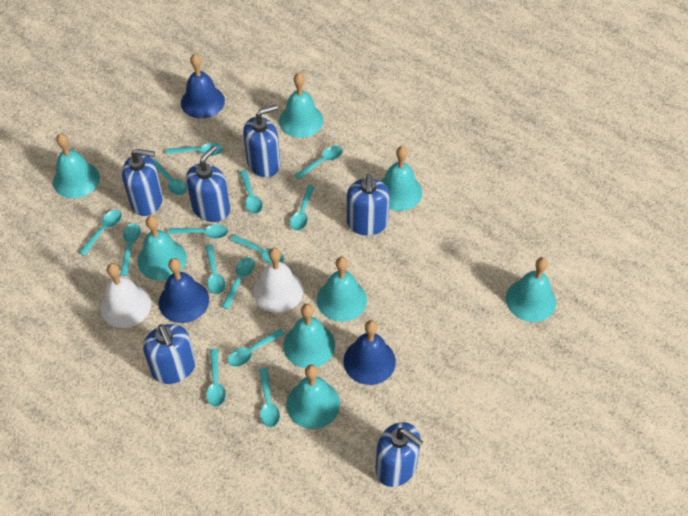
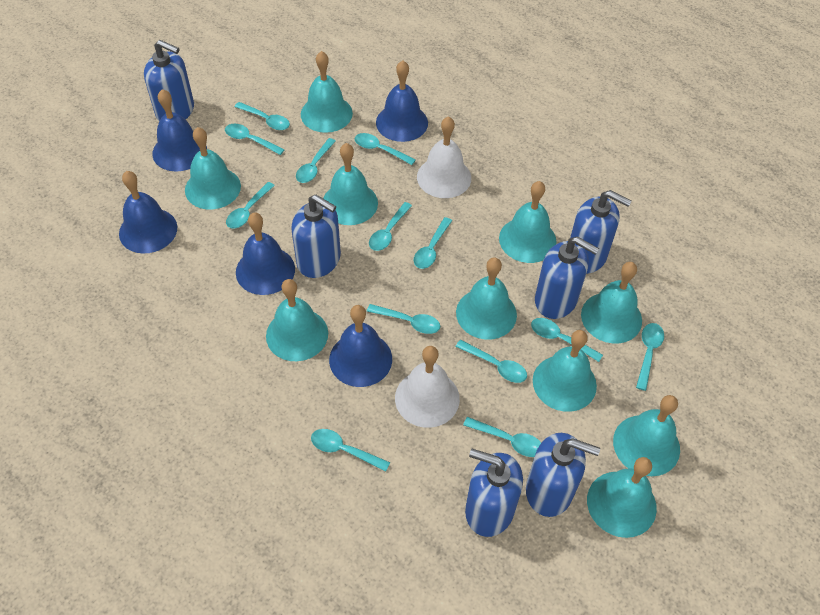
blue bell: 3 -> 5
turquoise bell: 8 -> 10
turquoise spoon: 14 -> 13

